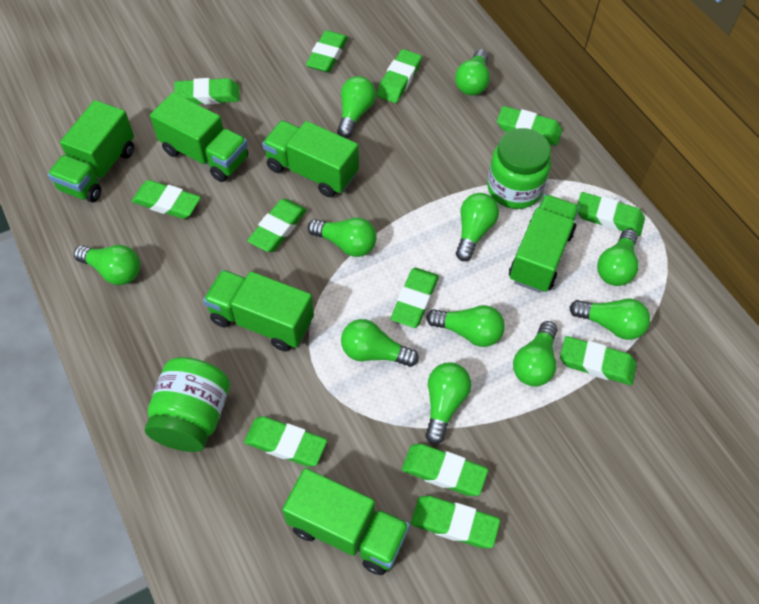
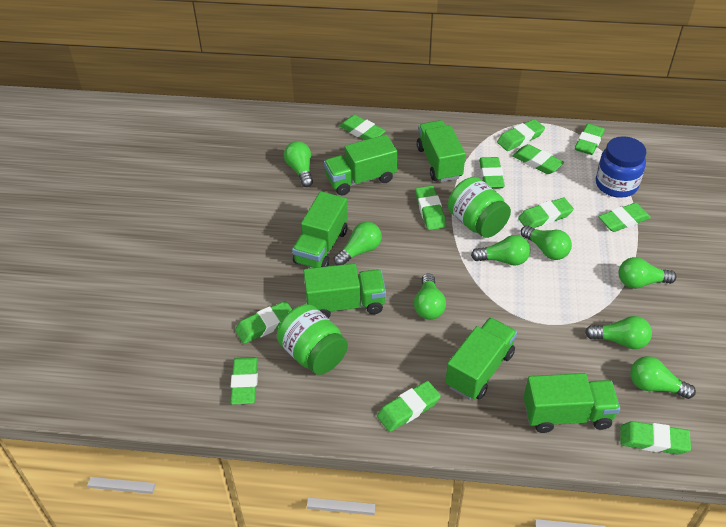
blue jar: 0 -> 1
green light bulb: 11 -> 8

